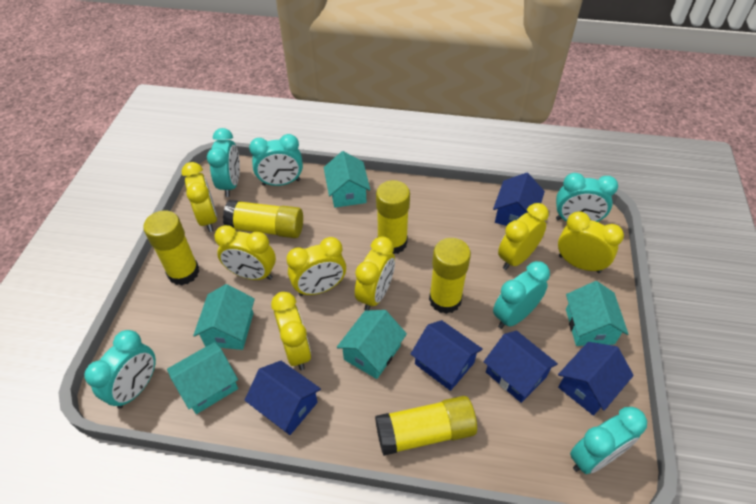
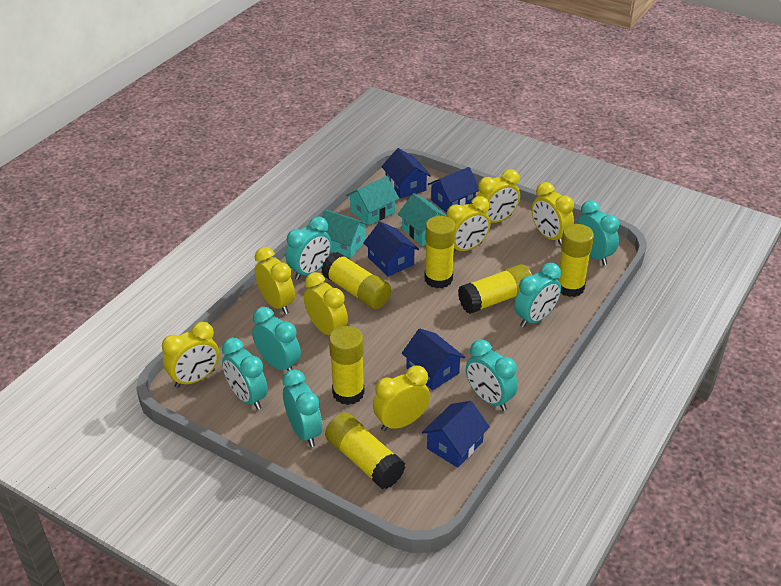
turquoise clock: 6 -> 7
turquoise house: 5 -> 3
yellow glue stick: 5 -> 6

